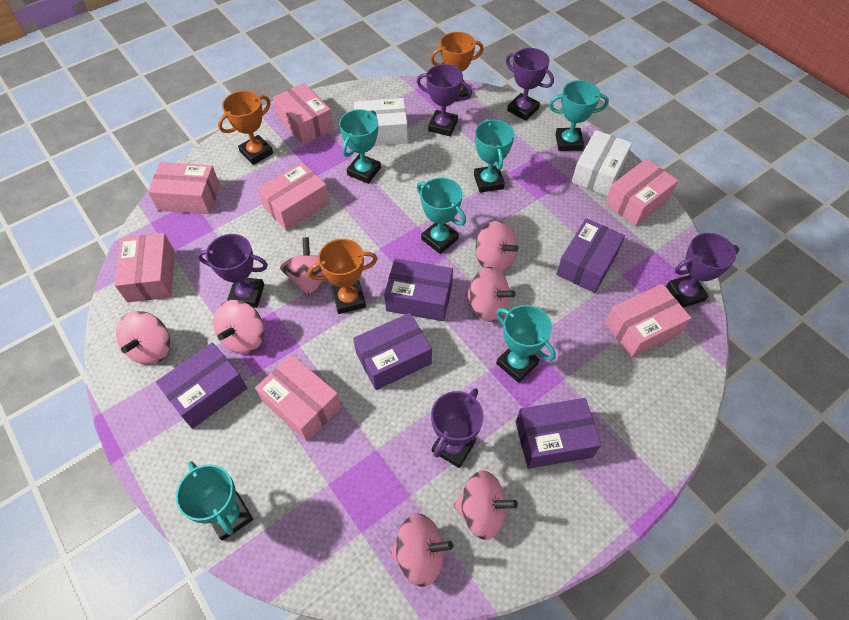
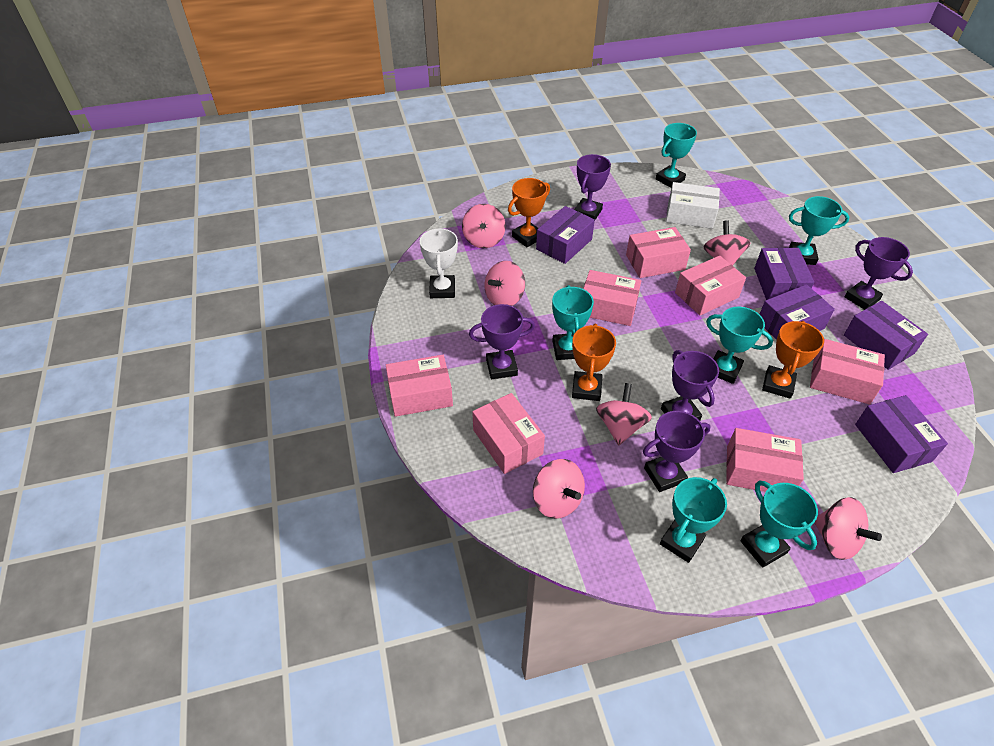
pink spinning top: 7 -> 6
white box: 2 -> 1
white trophy: 0 -> 1

